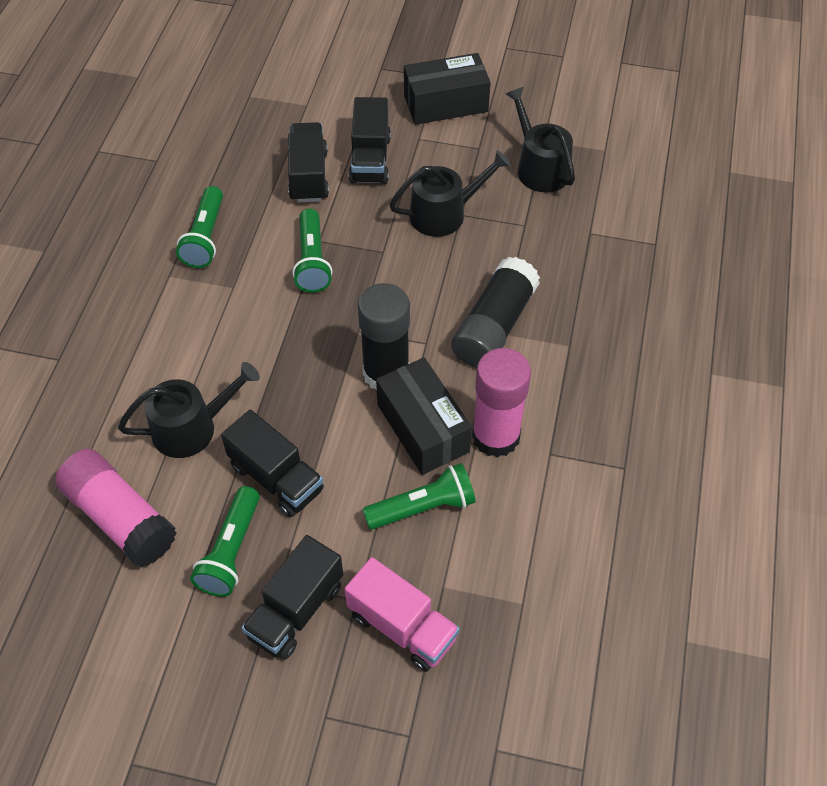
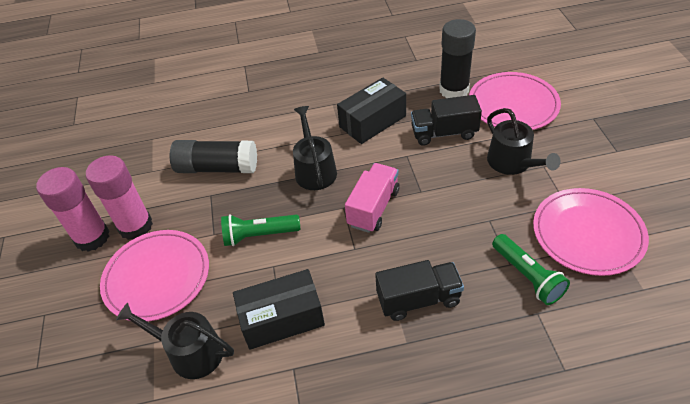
black truck: 4 -> 2
green flashlight: 4 -> 2
pink plate: 0 -> 3

